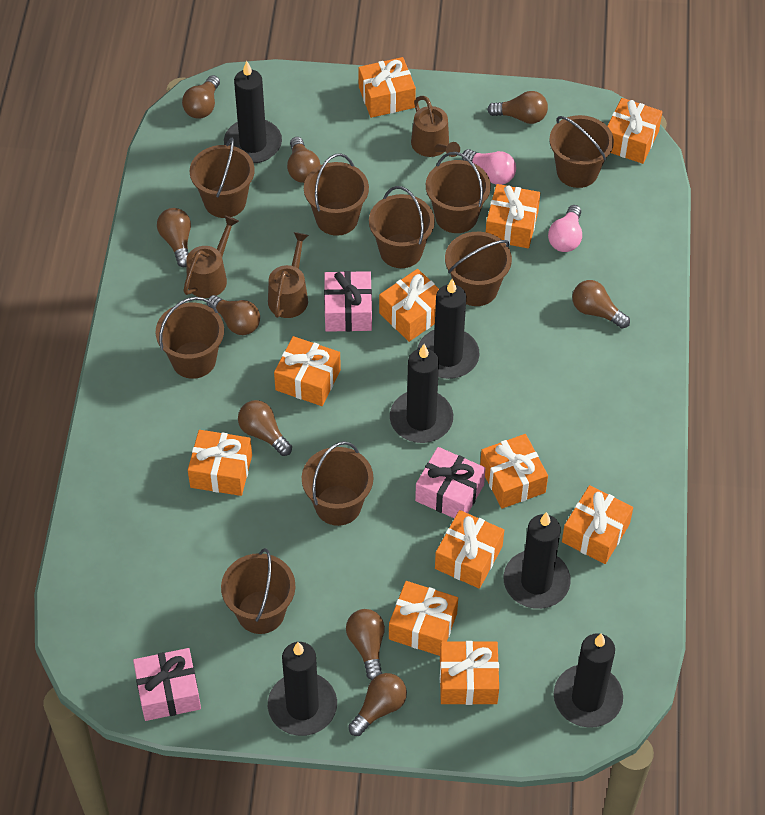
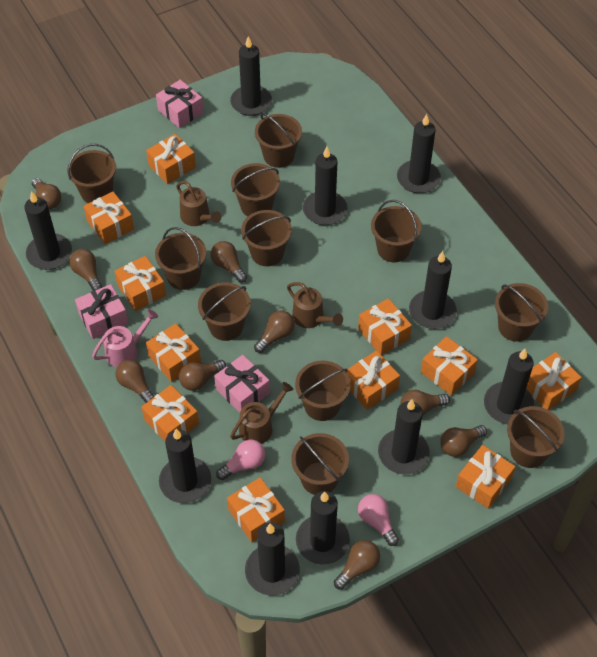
black candle: 6 -> 10
brown bucket: 9 -> 11
pink watering can: 0 -> 1

